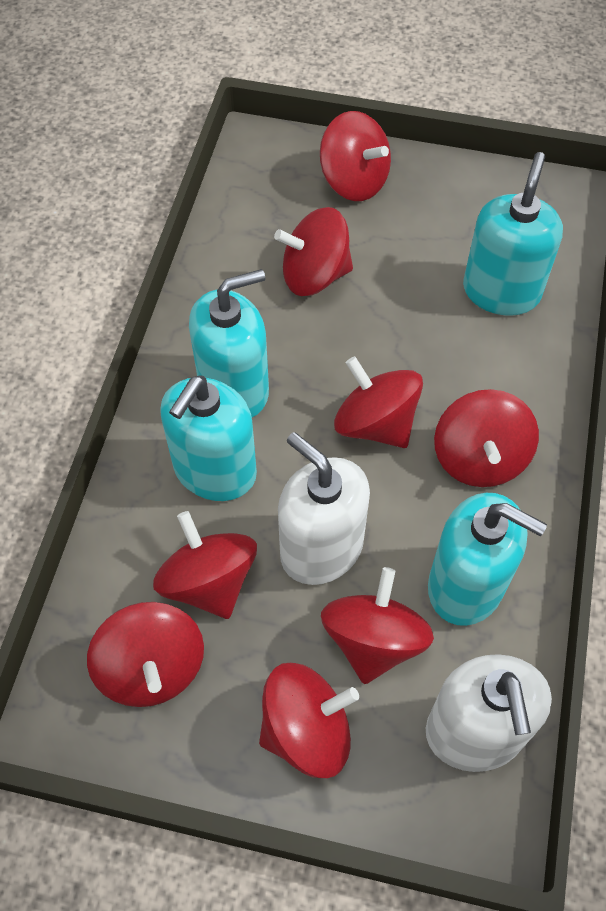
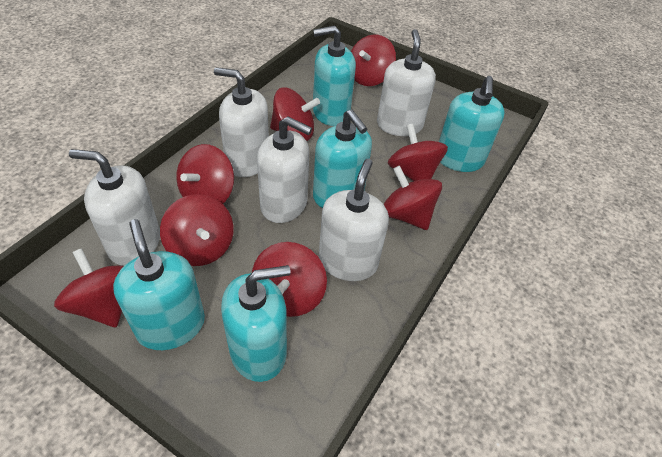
turquoise soap dispenser: 4 -> 5
white soap dispenser: 2 -> 5

